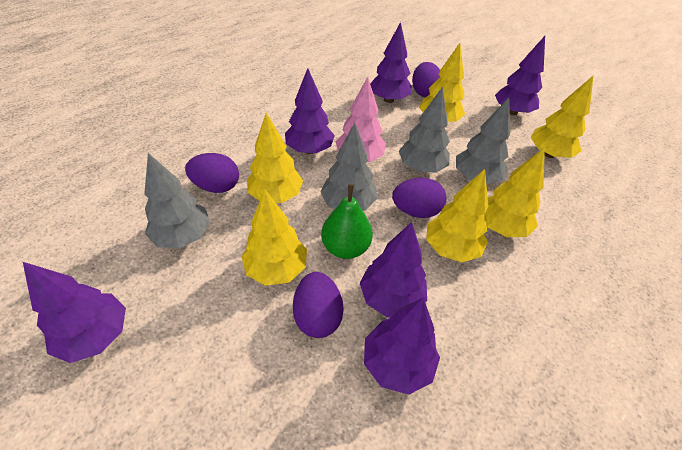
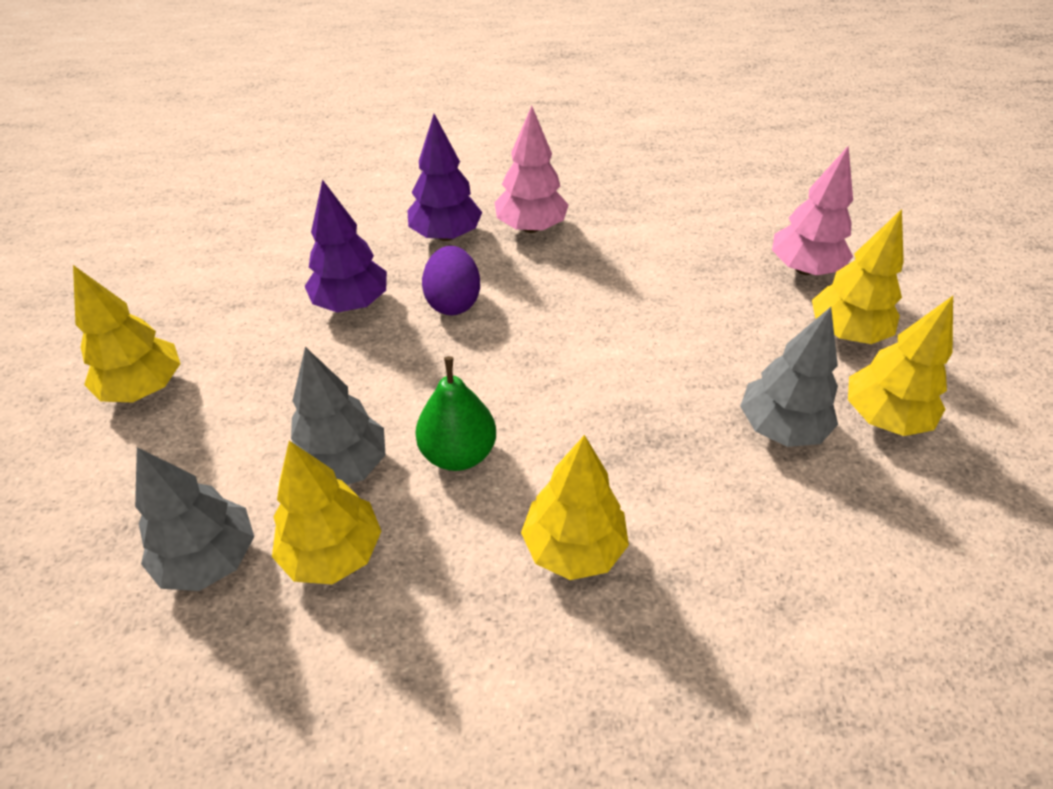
grey tree: 4 -> 3
pink tree: 1 -> 2
purple egg: 4 -> 1
purple tree: 6 -> 2
yellow tree: 6 -> 5

